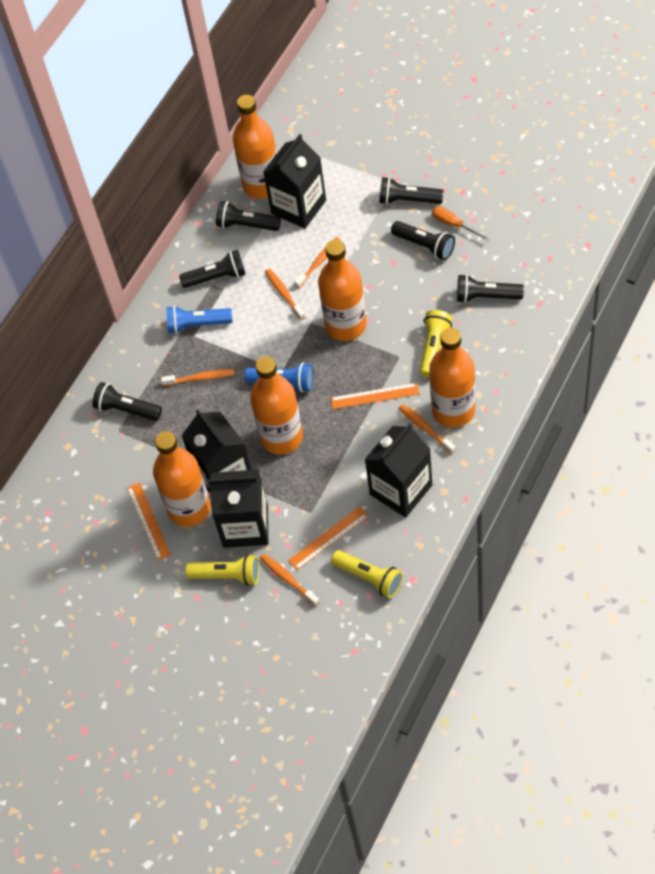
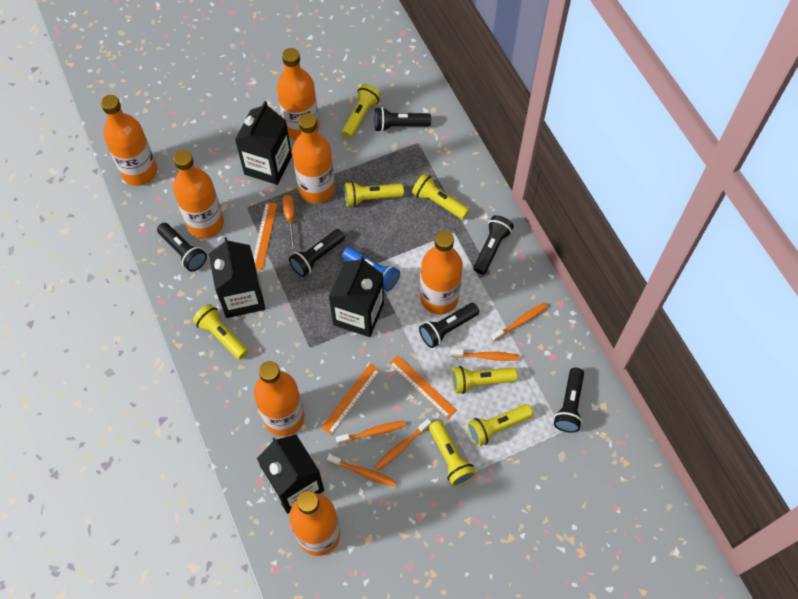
blue flashlight: 2 -> 1
orange bottle: 5 -> 7
yellow flashlight: 3 -> 7

